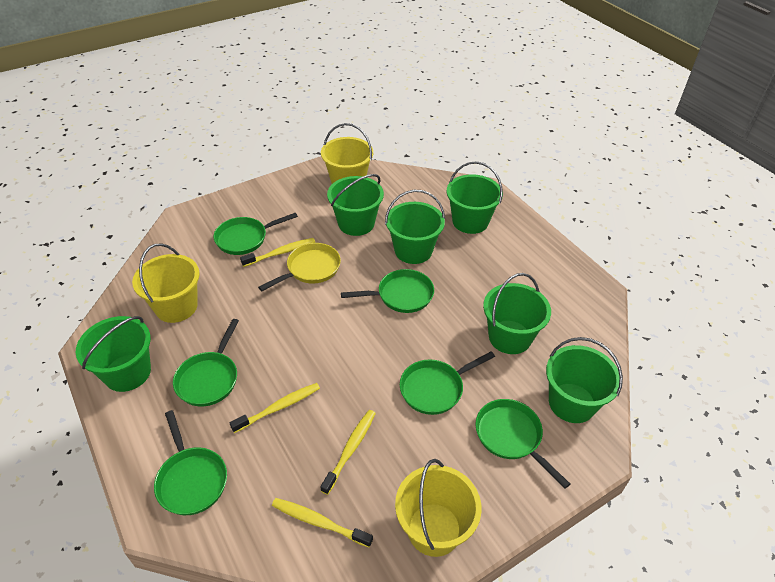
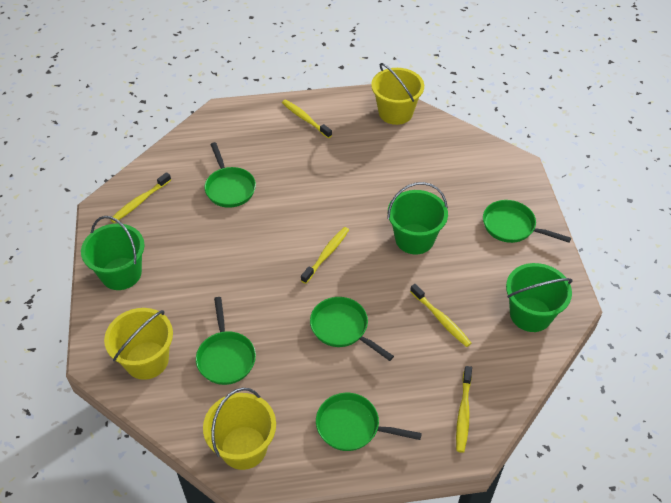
green bucket: 6 -> 3
green pan: 6 -> 5
yellow pan: 1 -> 0
yellow toothbrush: 4 -> 5

